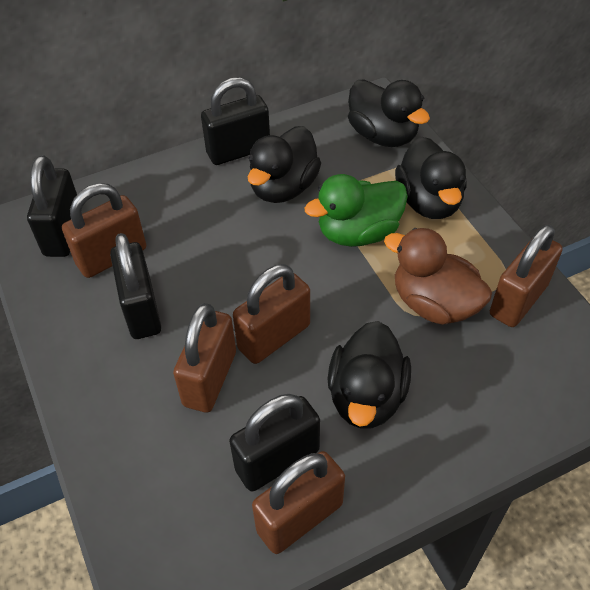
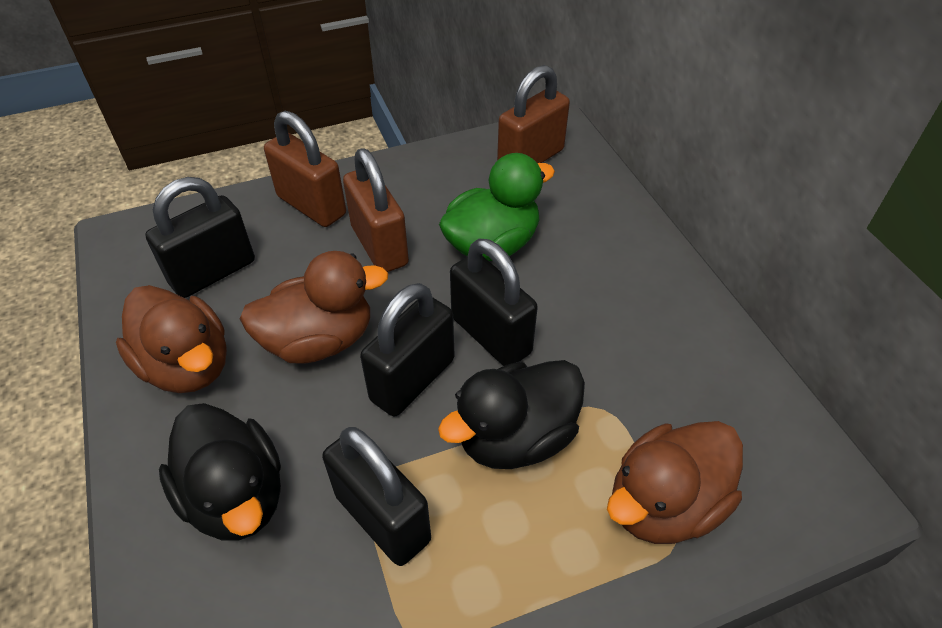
black duck: 4 -> 2
brown duck: 1 -> 3
brown padlock: 5 -> 3

